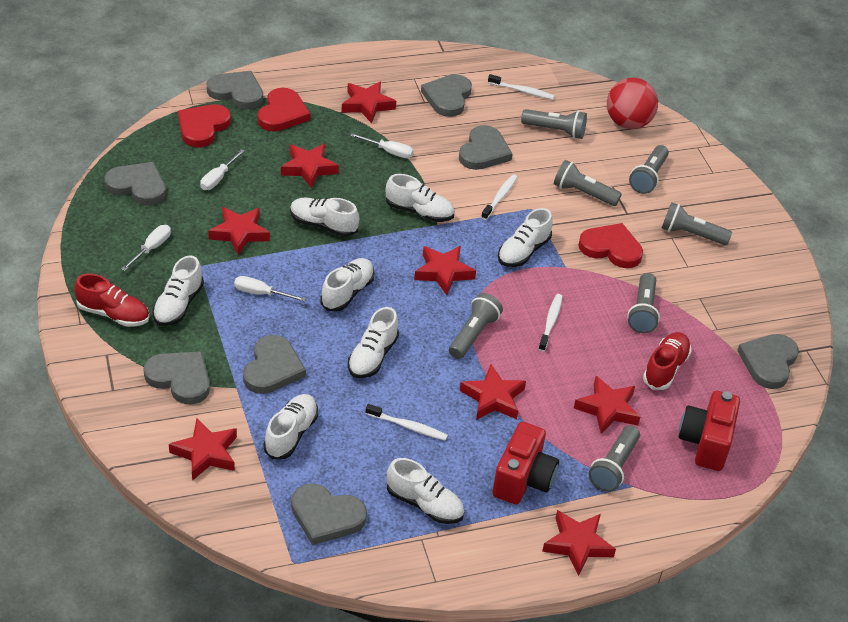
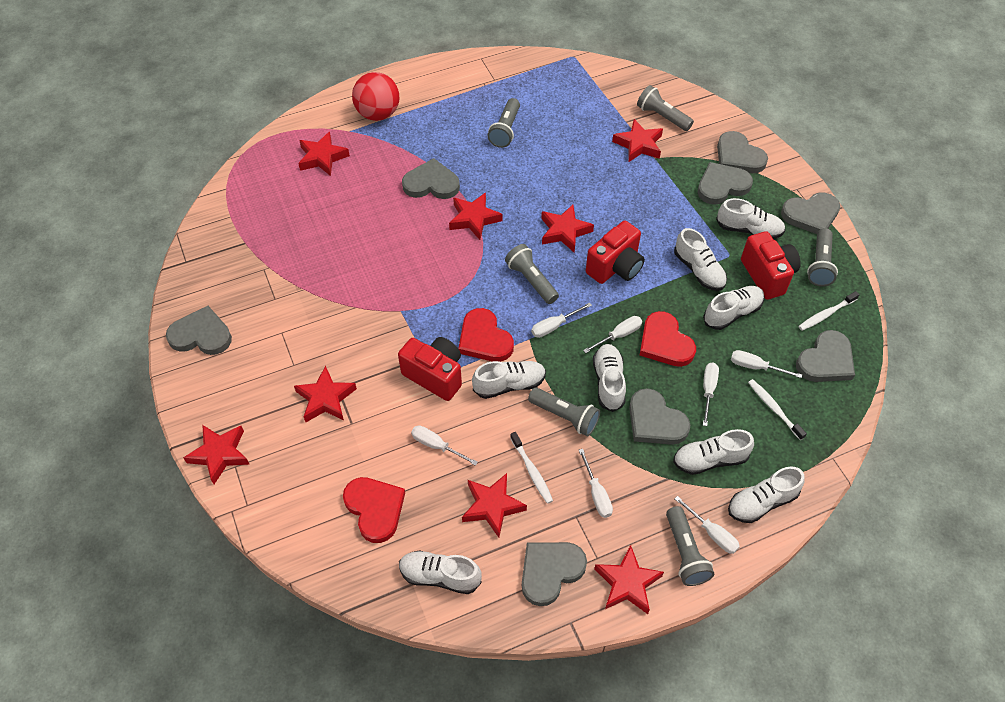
grey flashlight: 7 -> 6
red camera: 2 -> 3
red shoe: 2 -> 0
white screwdriver: 4 -> 7
white toothbrush: 4 -> 3

